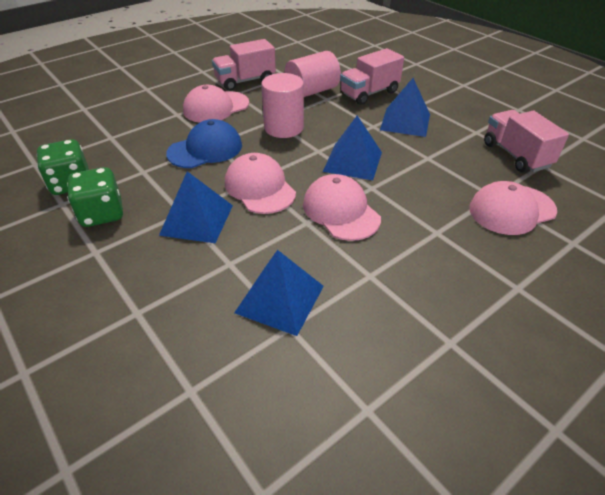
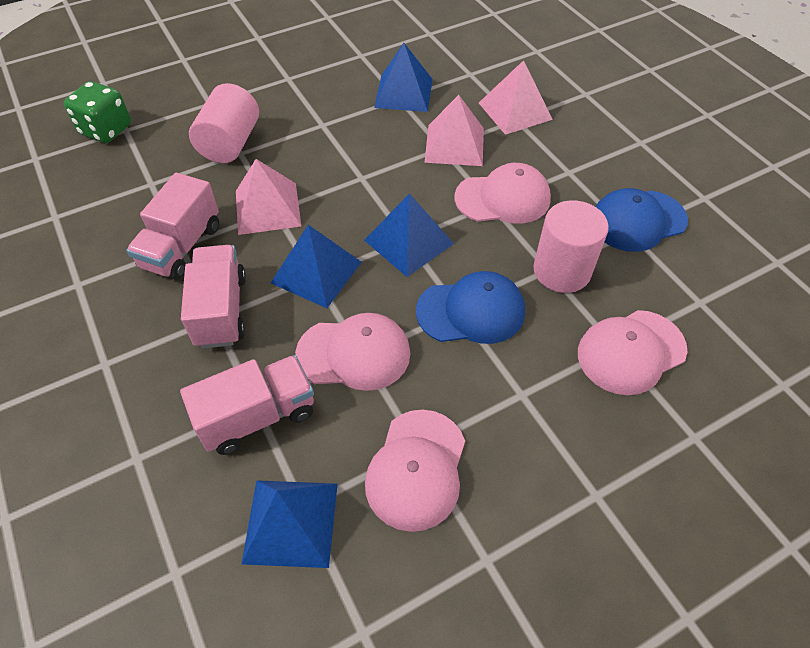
blue cap: 1 -> 2
green dice: 2 -> 1
pink pyramid: 0 -> 3

